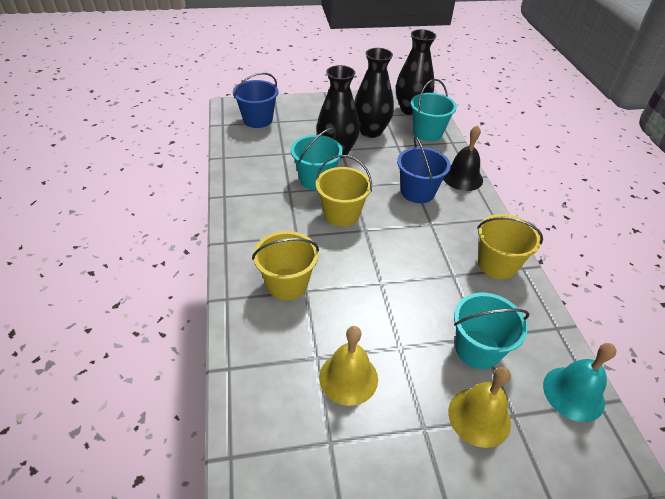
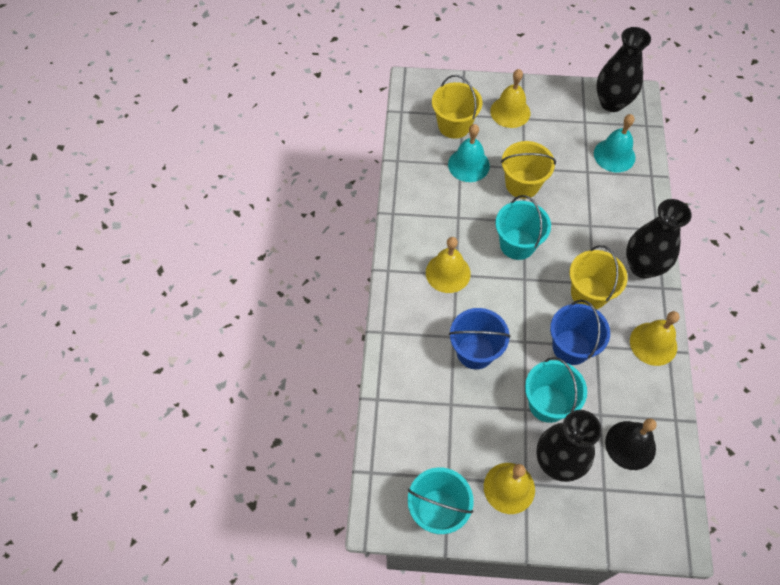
turquoise bell: 1 -> 2
yellow bell: 2 -> 4

